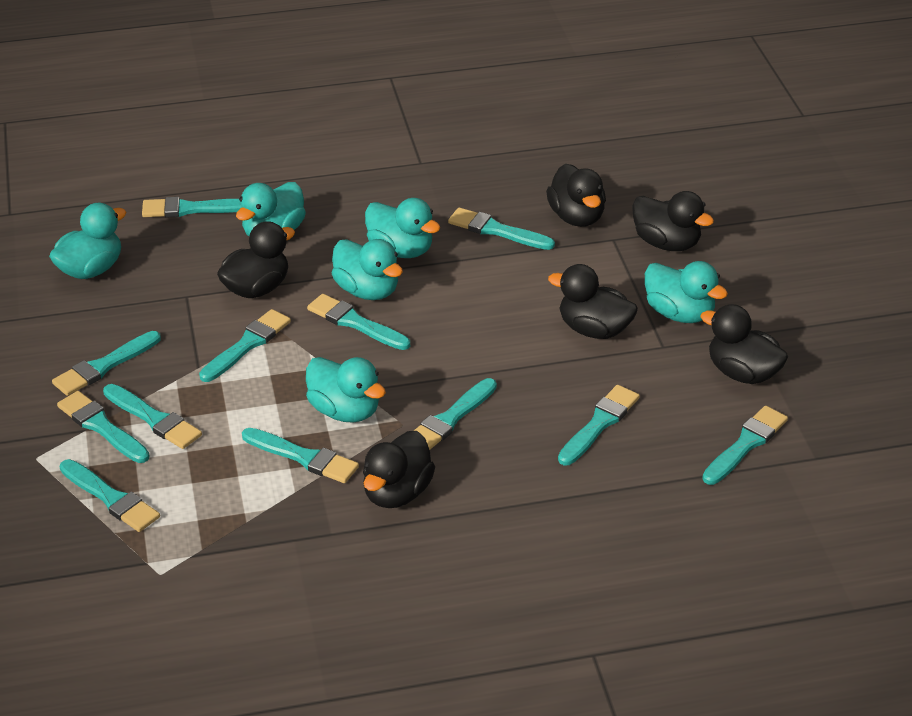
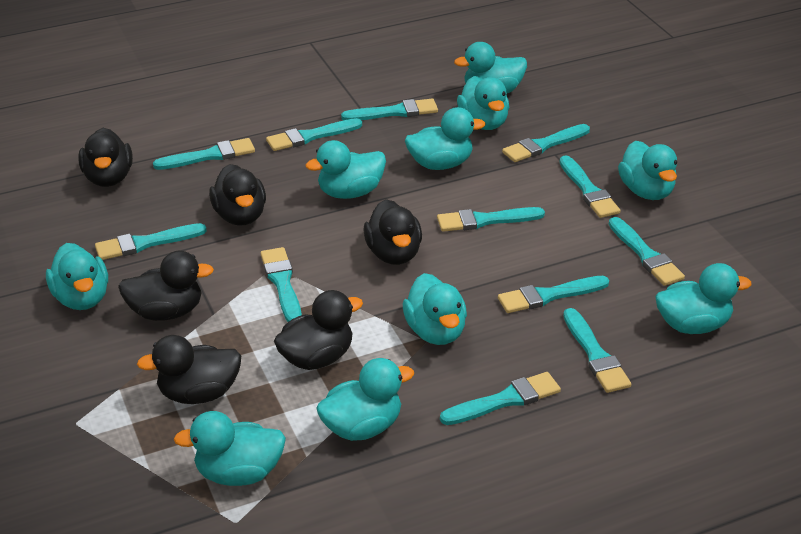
turquoise duck: 6 -> 10

